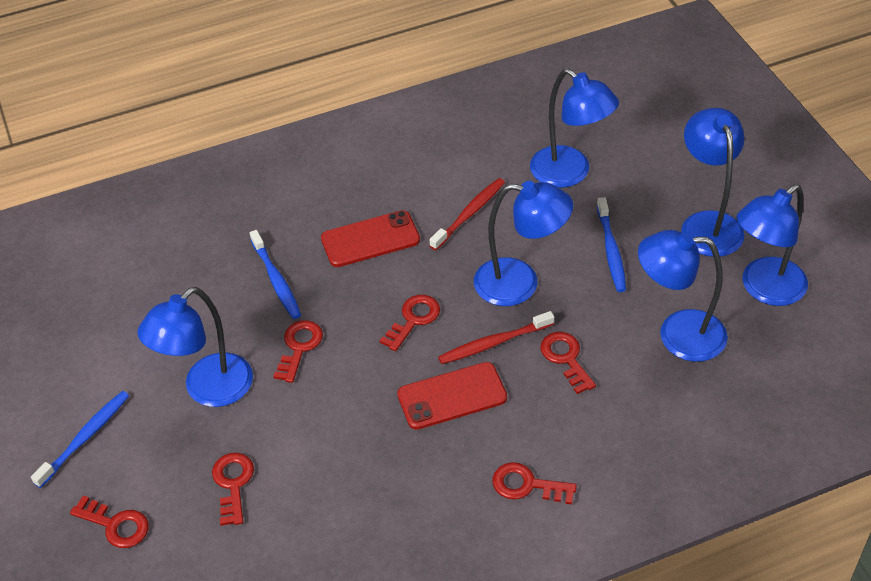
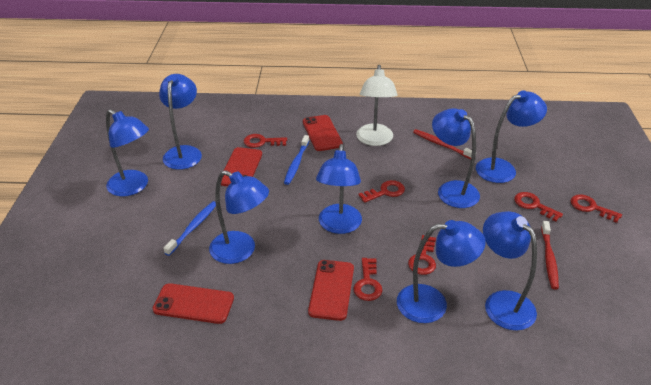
blue lamp: 6 -> 8
blue toothbrush: 3 -> 2
red phone: 2 -> 4
white lamp: 0 -> 1

